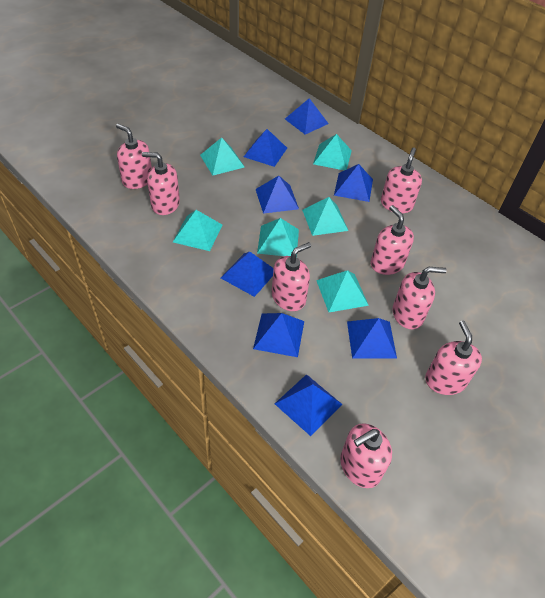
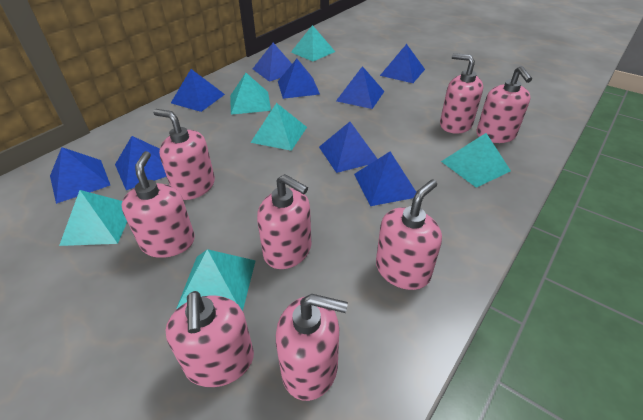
blue pyramid: 8 -> 9

